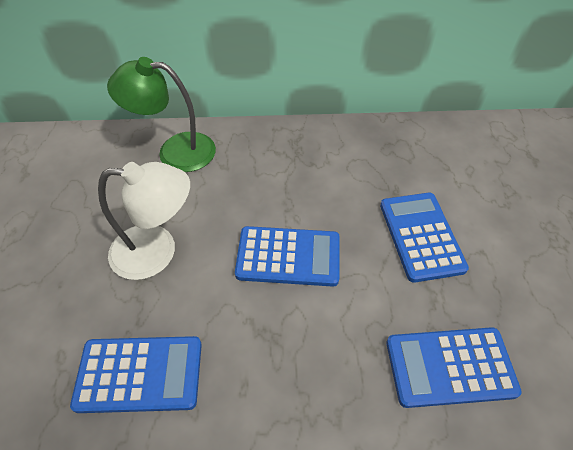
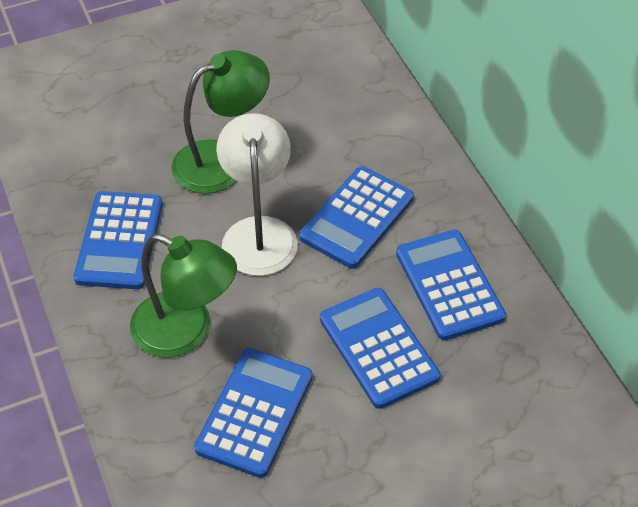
blue calculator: 4 -> 5
green lamp: 1 -> 2

